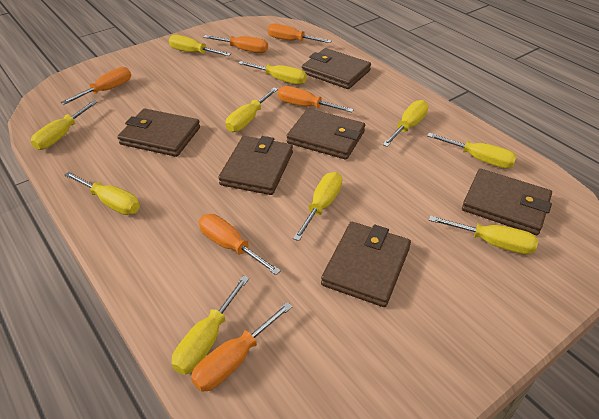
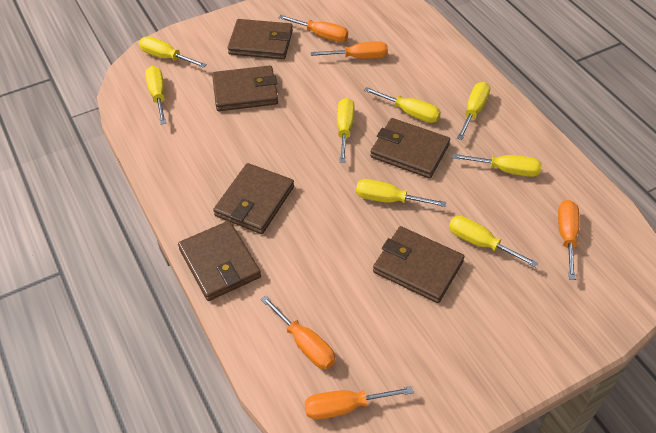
orange screwdriver: 6 -> 5
yellow screwdriver: 10 -> 8

